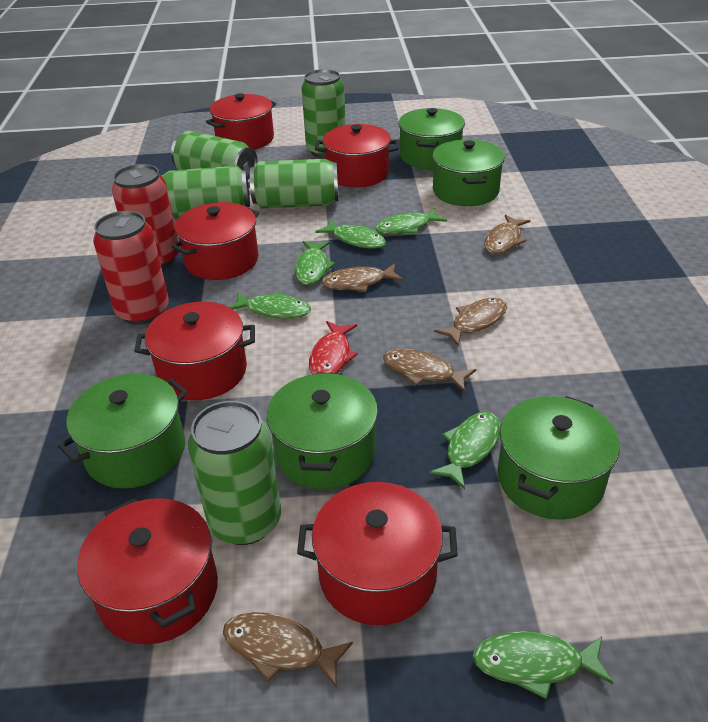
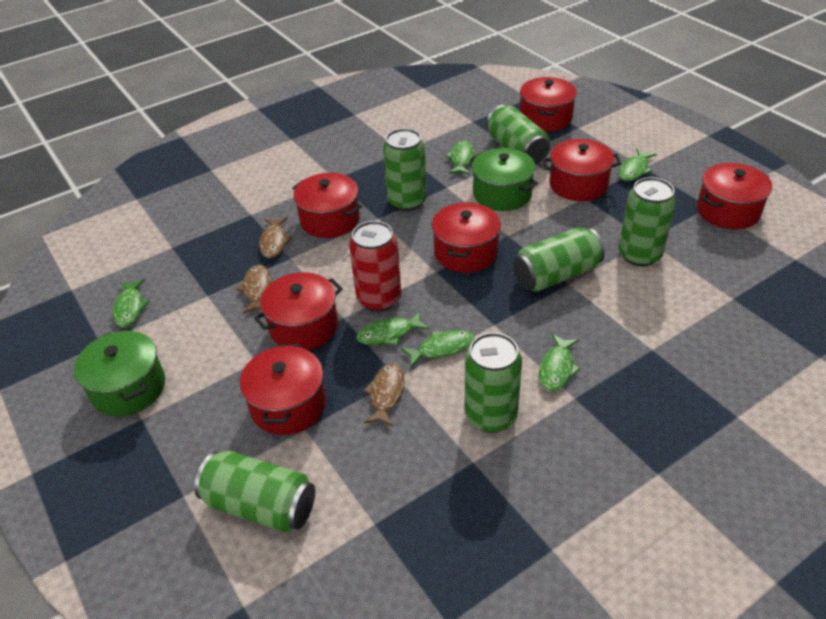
brown fish: 5 -> 3
green can: 5 -> 6
green pot: 5 -> 2
red can: 2 -> 1
red fish: 1 -> 0
red pot: 6 -> 7

